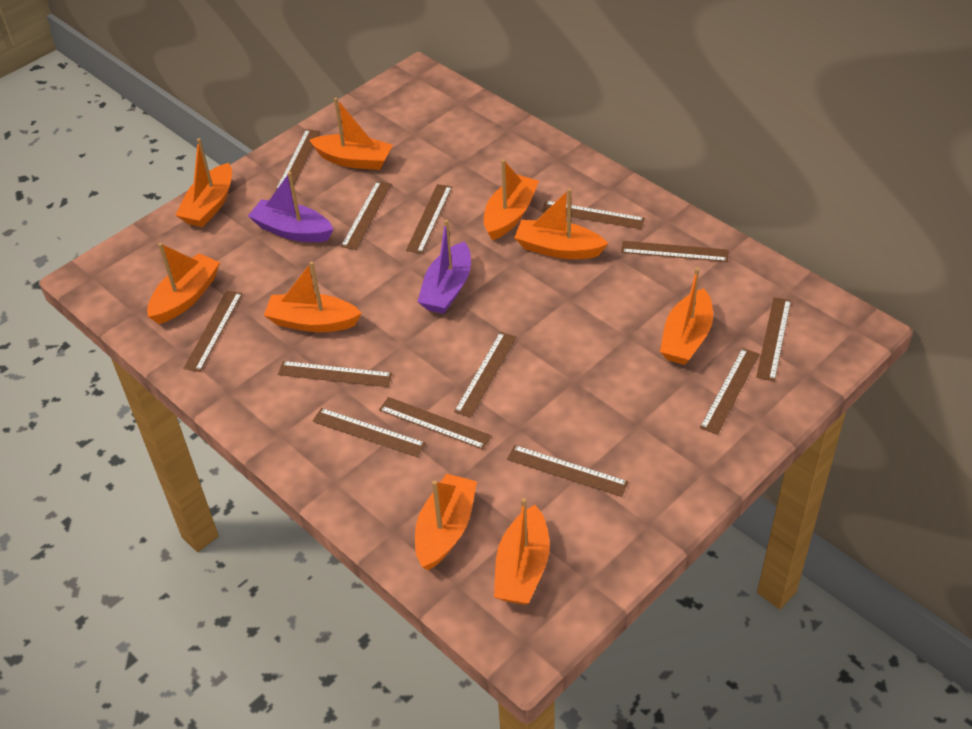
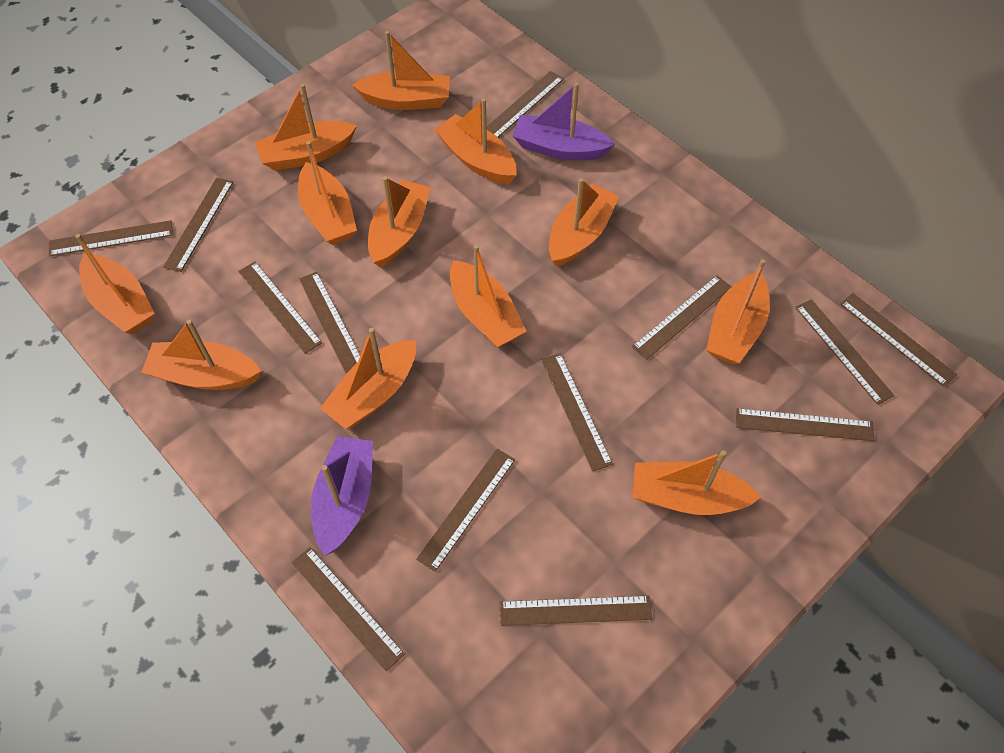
orange boat: 9 -> 12

